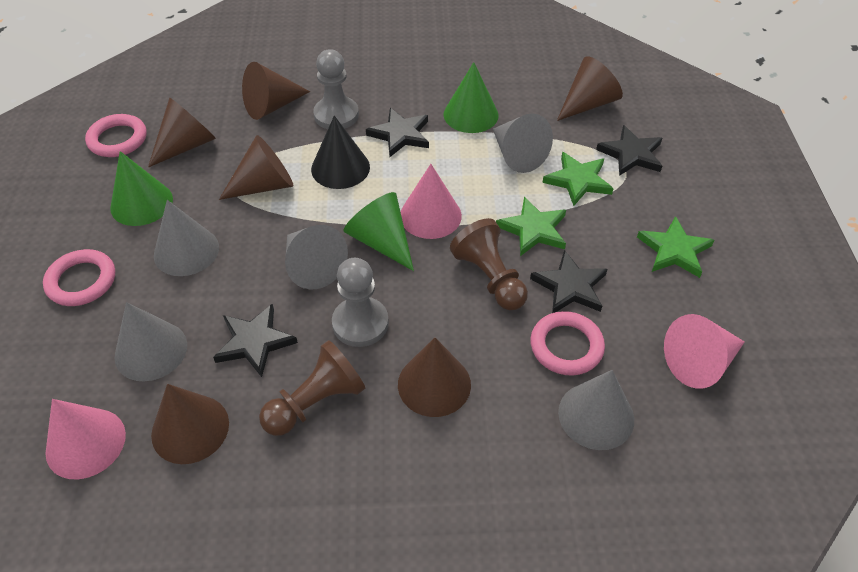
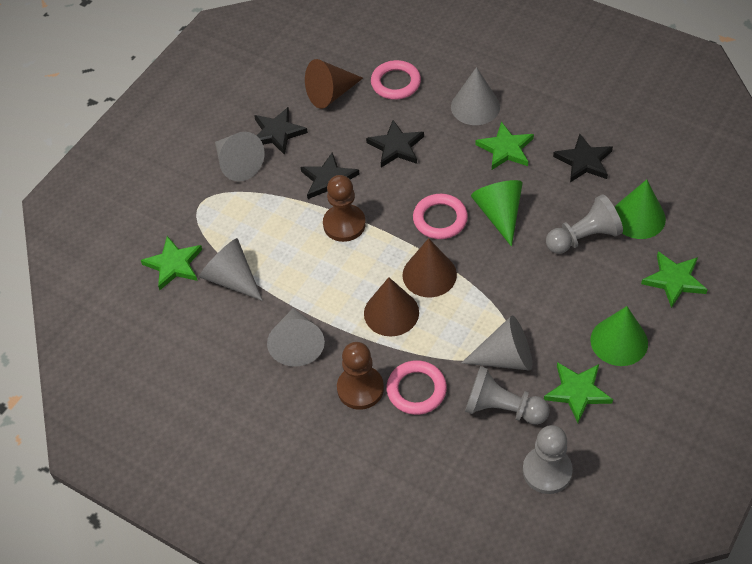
black cone: 1 -> 0
brown cone: 6 -> 3
green star: 3 -> 4
grey pawn: 2 -> 3
pink cone: 3 -> 0

